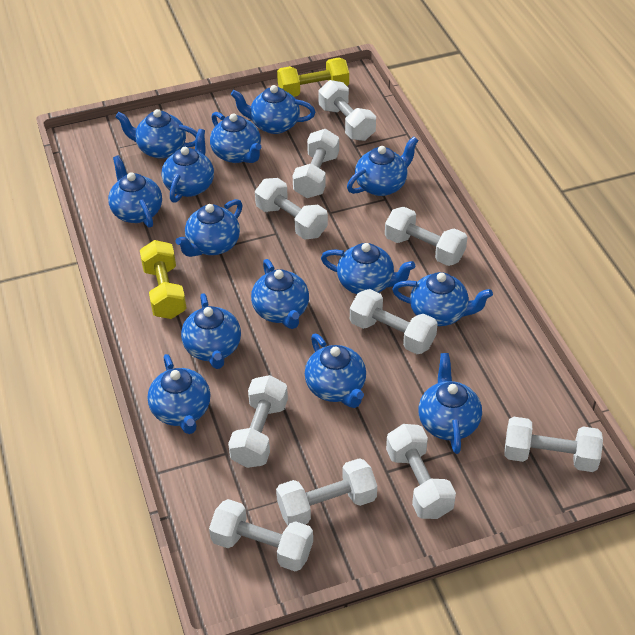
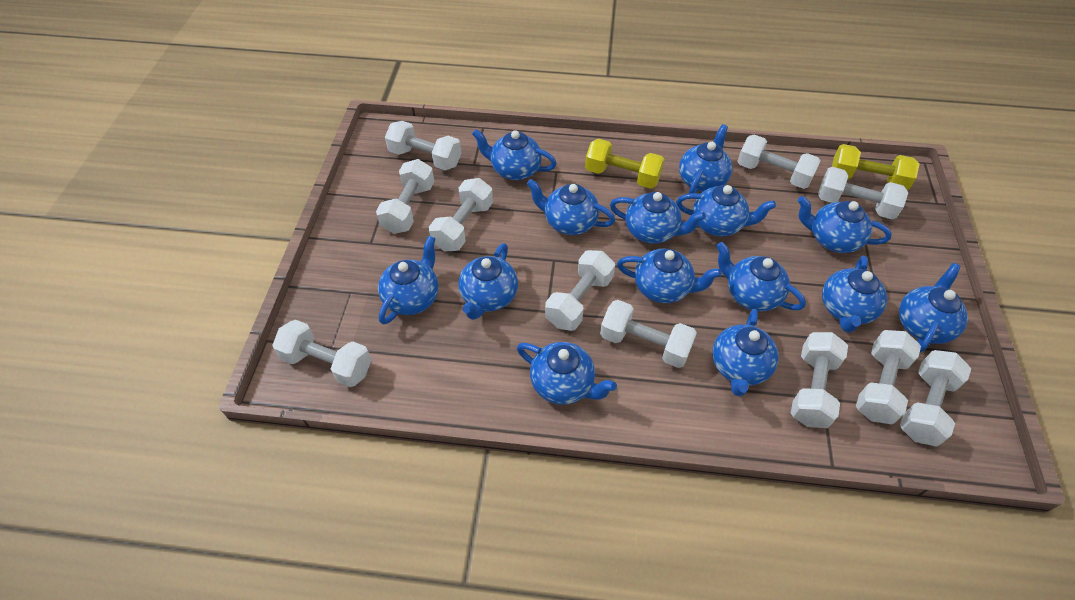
white dumbbell: 10 -> 11

